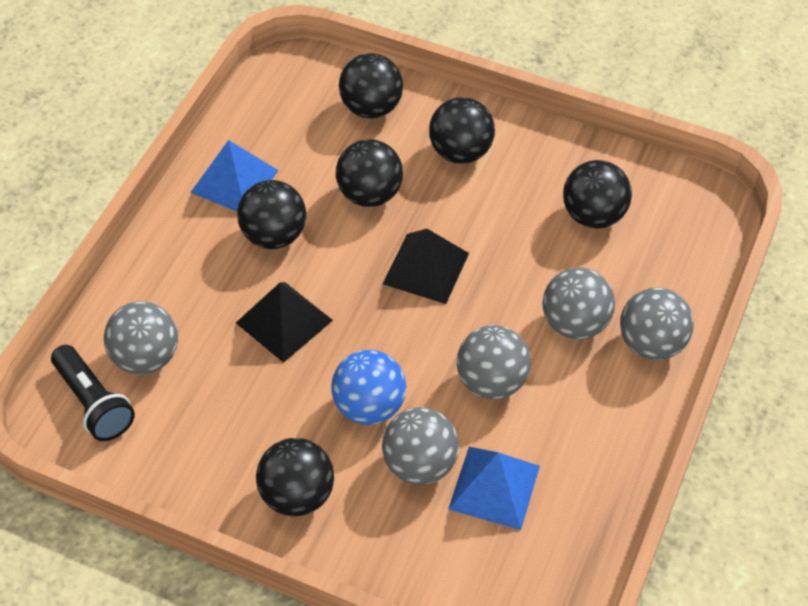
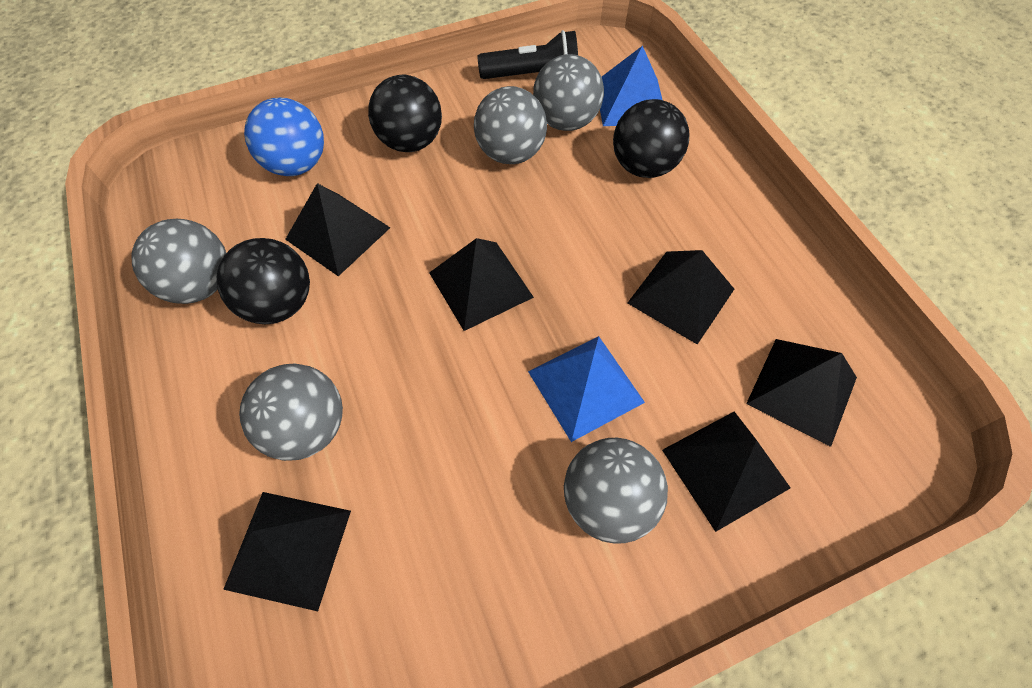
black ball: 6 -> 3
black pyramid: 2 -> 6

